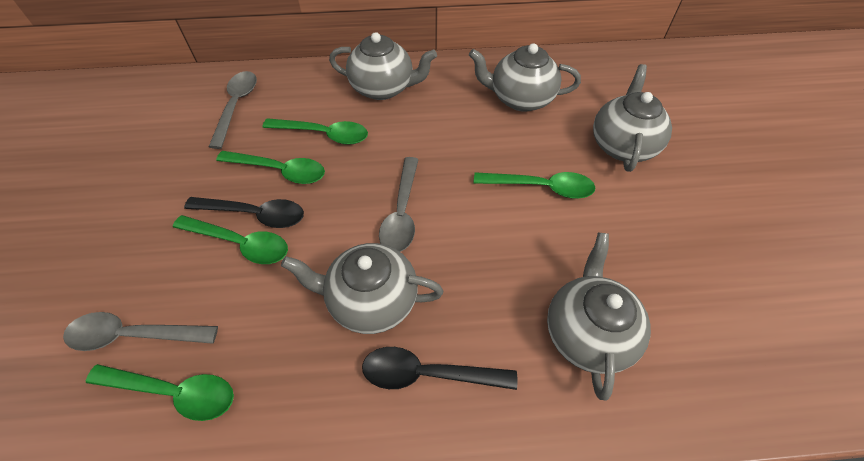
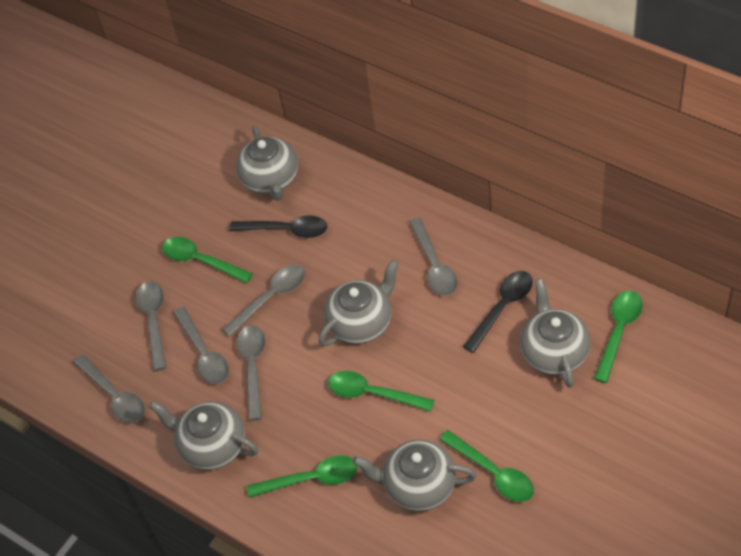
grey spoon: 3 -> 6

